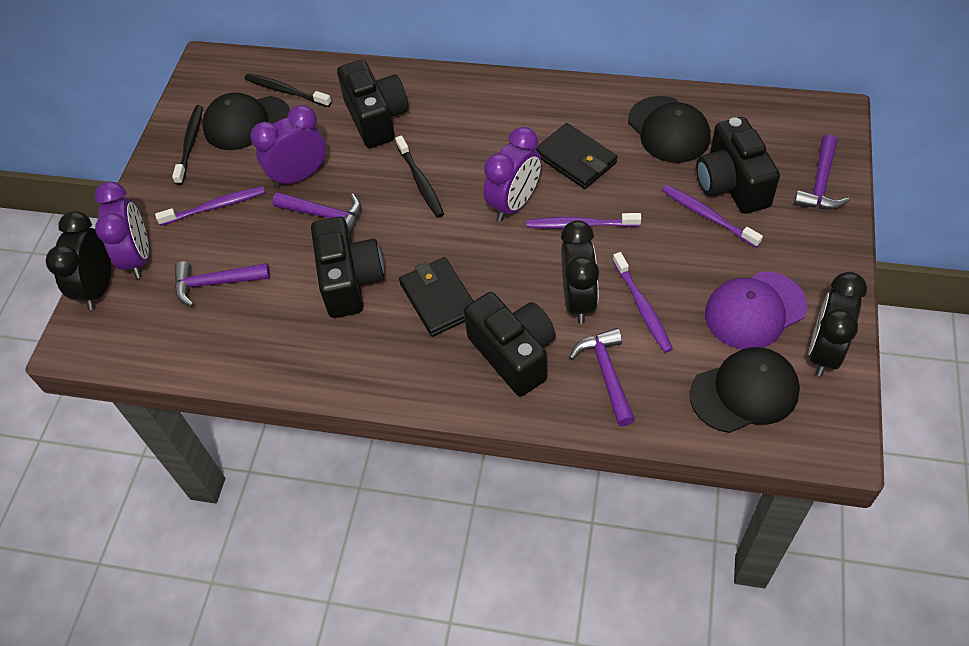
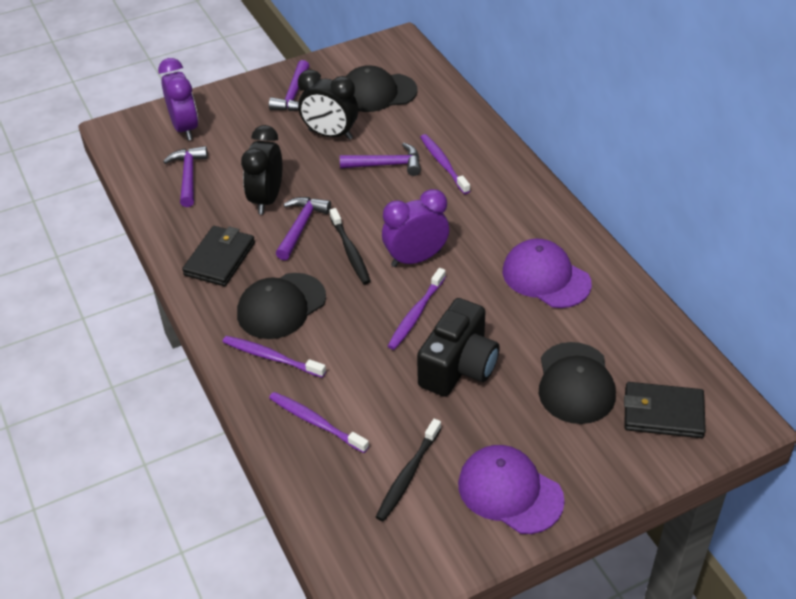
black camera: 4 -> 1
black clock: 3 -> 2
black toothbrush: 3 -> 2
purple cap: 1 -> 2
purple clock: 3 -> 2

